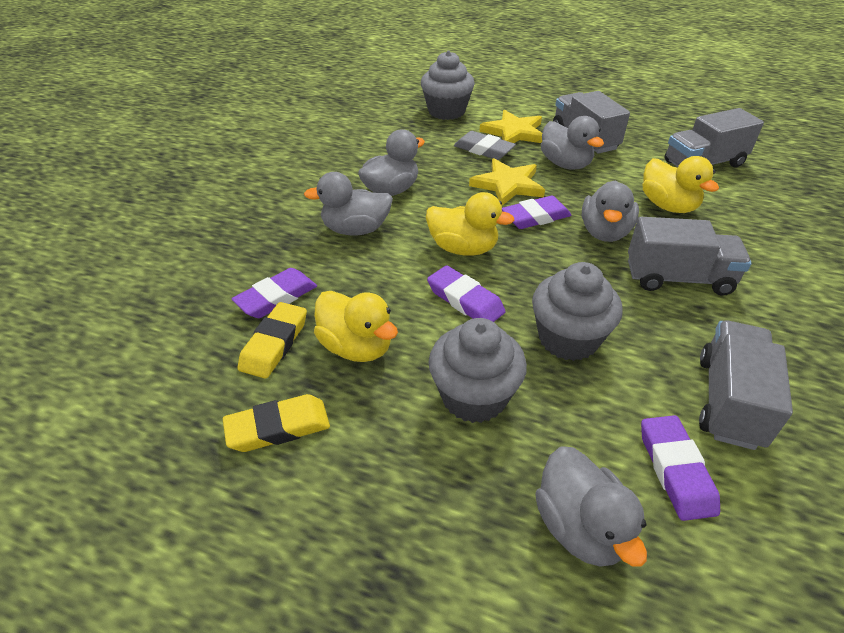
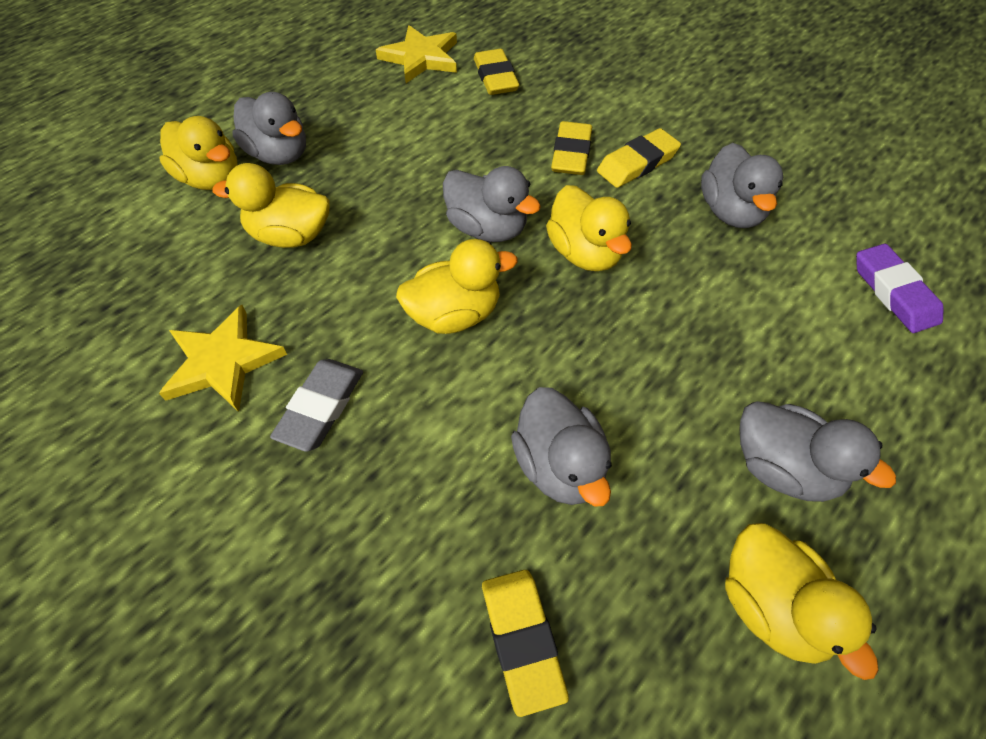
grey cupcake: 3 -> 0
grey truck: 4 -> 0
purple eraser: 4 -> 1
yellow duck: 3 -> 5
yellow eraser: 2 -> 4

